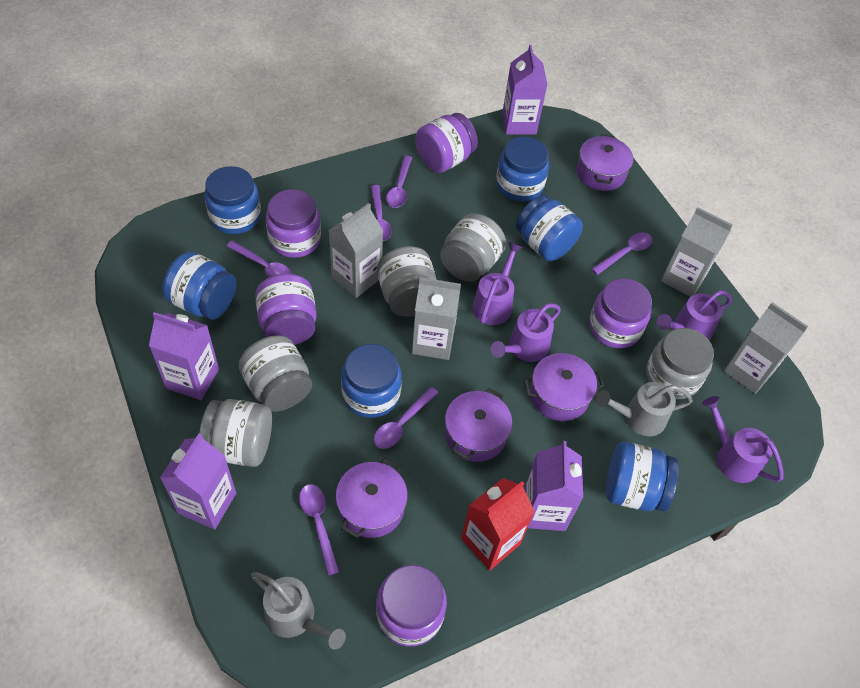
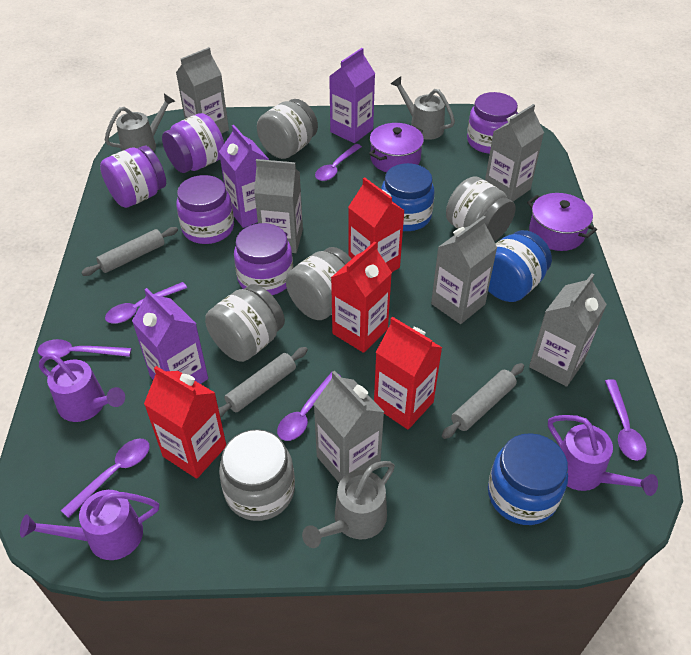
blue jar: 6 -> 3
grey carton: 4 -> 6
grey rolling pin: 0 -> 3
grey watering can: 2 -> 3
purple carton: 4 -> 3
purple pot: 4 -> 2
purple watering can: 4 -> 3
red carton: 1 -> 4

